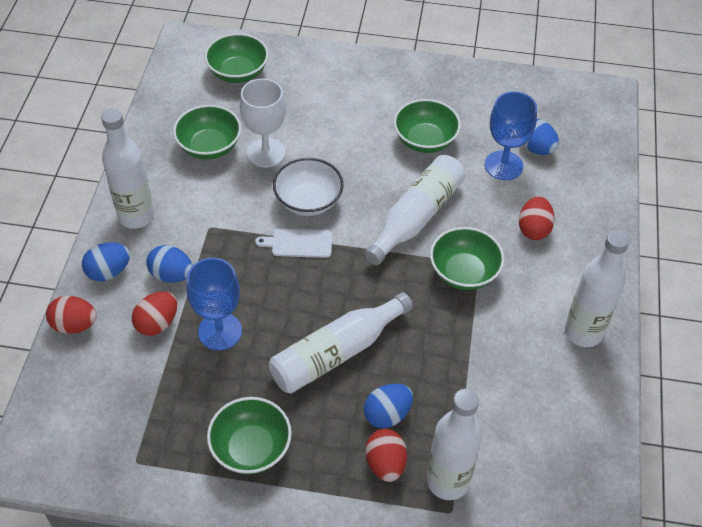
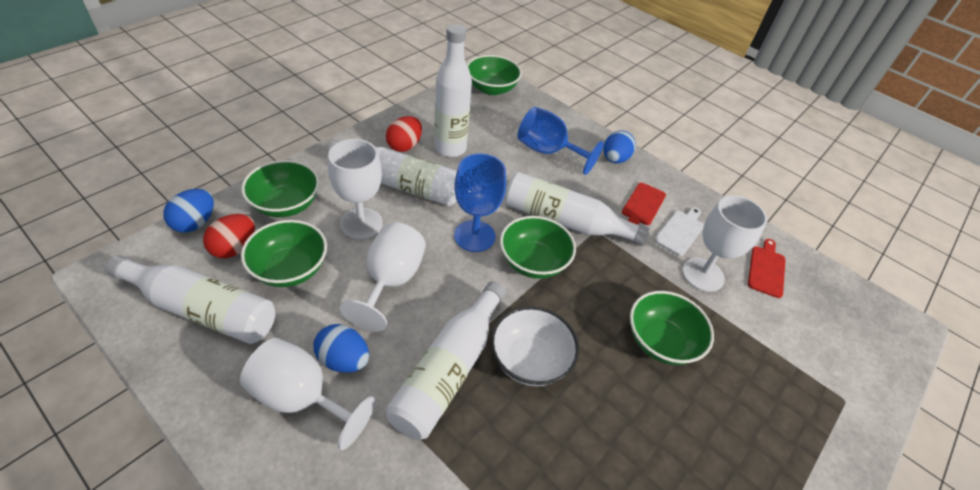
blue egg: 4 -> 3
red cutting board: 0 -> 2
red egg: 4 -> 2
white goblet: 1 -> 4

